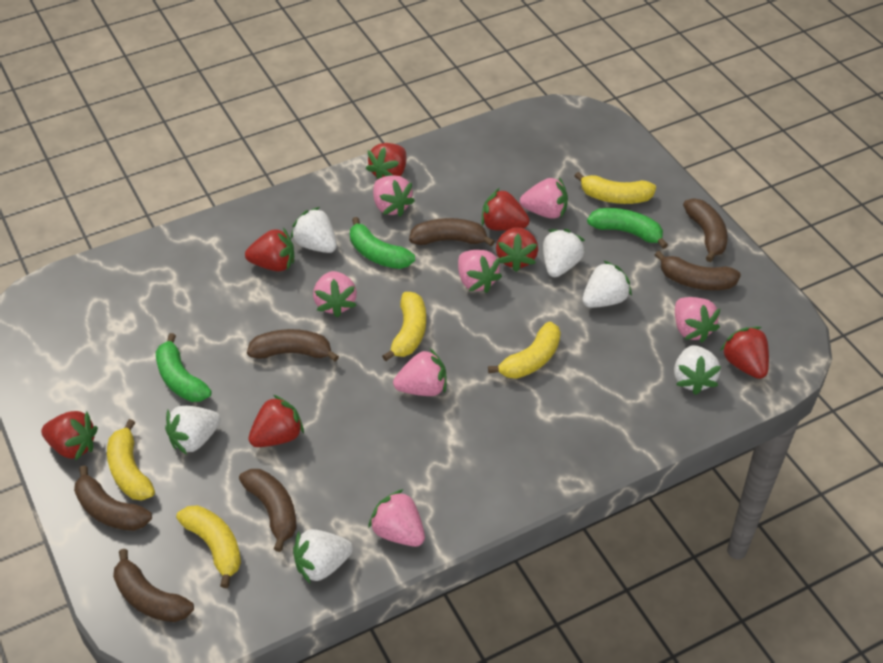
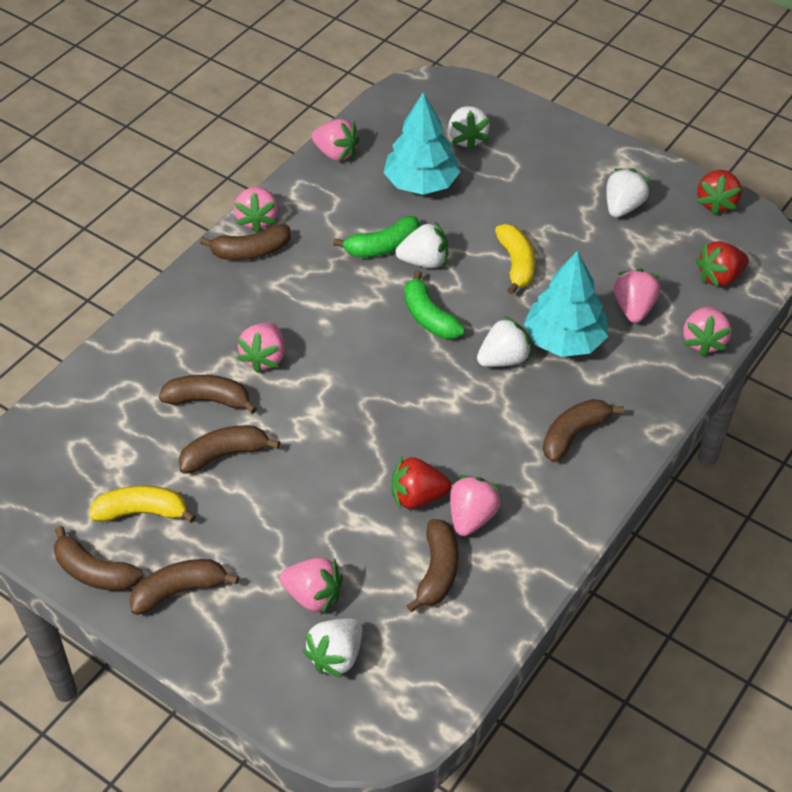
green banana: 3 -> 2
red strawberry: 7 -> 3
turquoise tree: 0 -> 2
white strawberry: 6 -> 5
yellow banana: 5 -> 2

